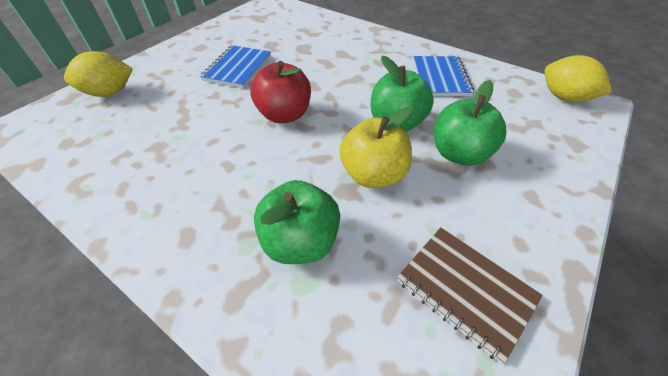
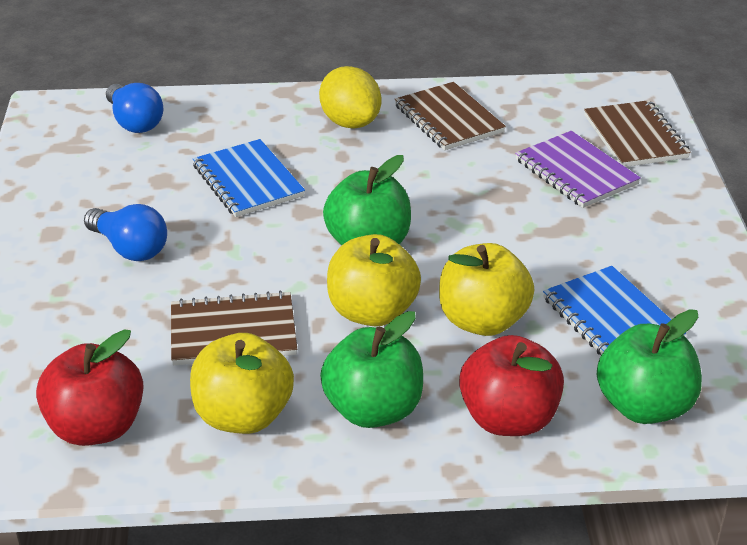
blue light bulb: 0 -> 2
brown notebook: 1 -> 3
purple notebook: 0 -> 1
red apple: 1 -> 2
yellow apple: 1 -> 3
yellow lemon: 2 -> 1

